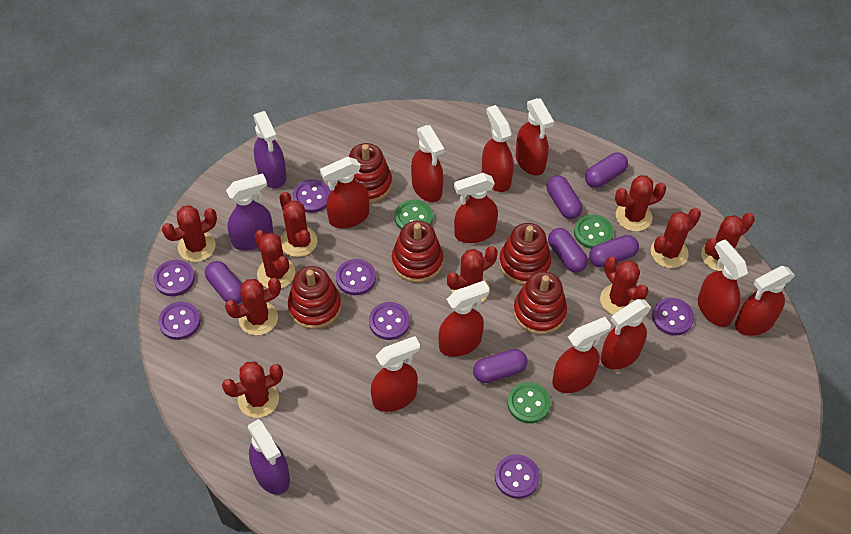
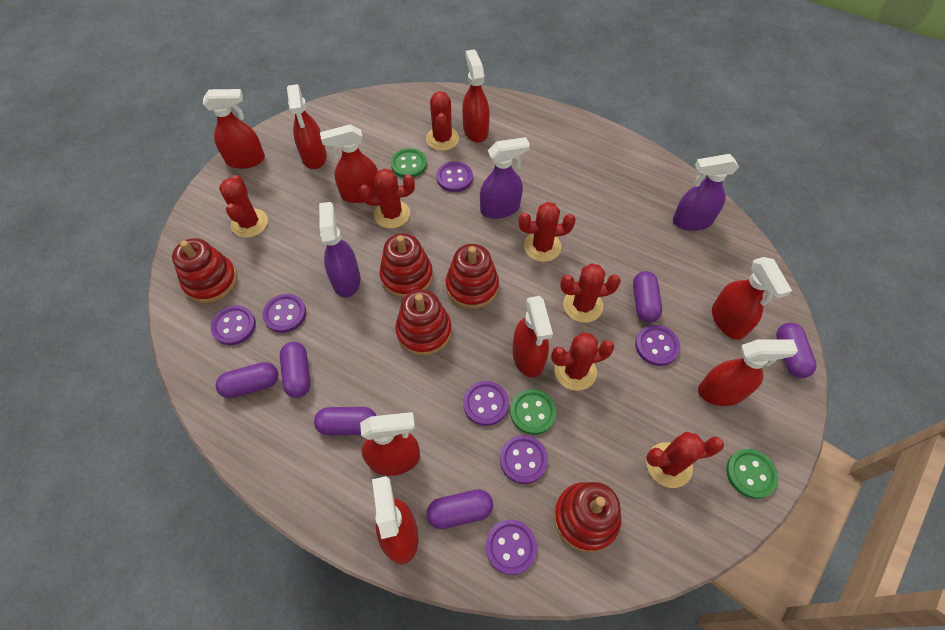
red cactus: 10 -> 7
red spray bottle: 11 -> 9

